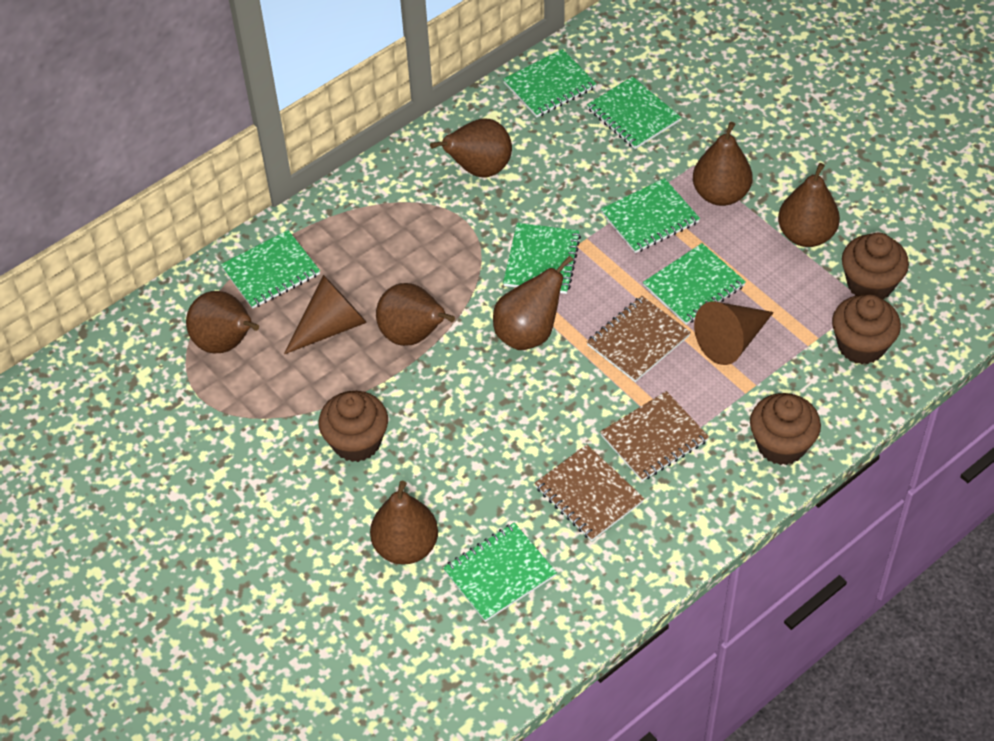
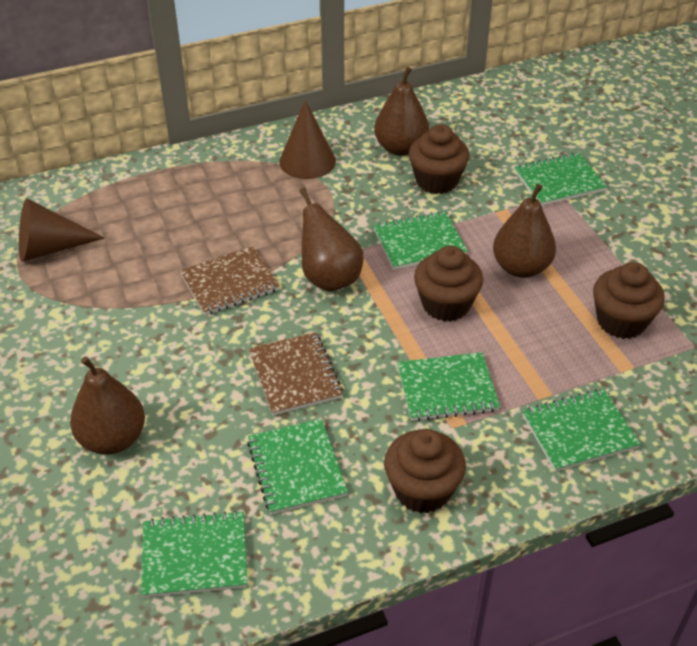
brown notebook: 3 -> 2
brown pear: 7 -> 4
green notebook: 7 -> 6

